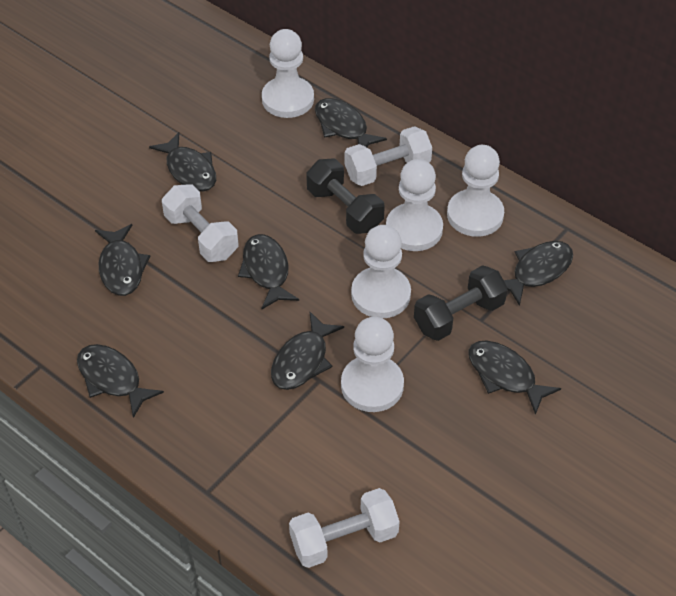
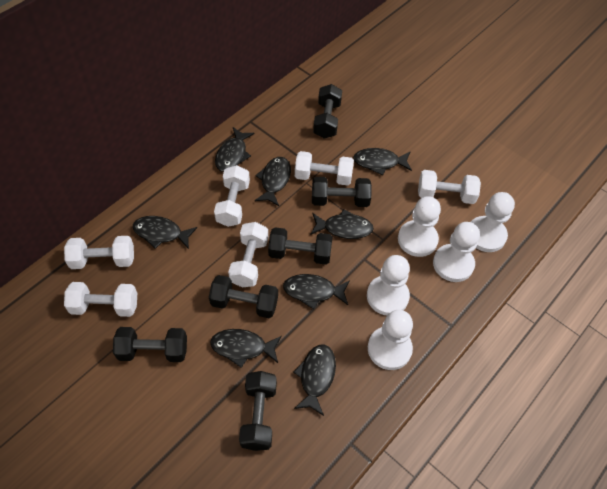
black dumbbell: 2 -> 6
white dumbbell: 3 -> 6

